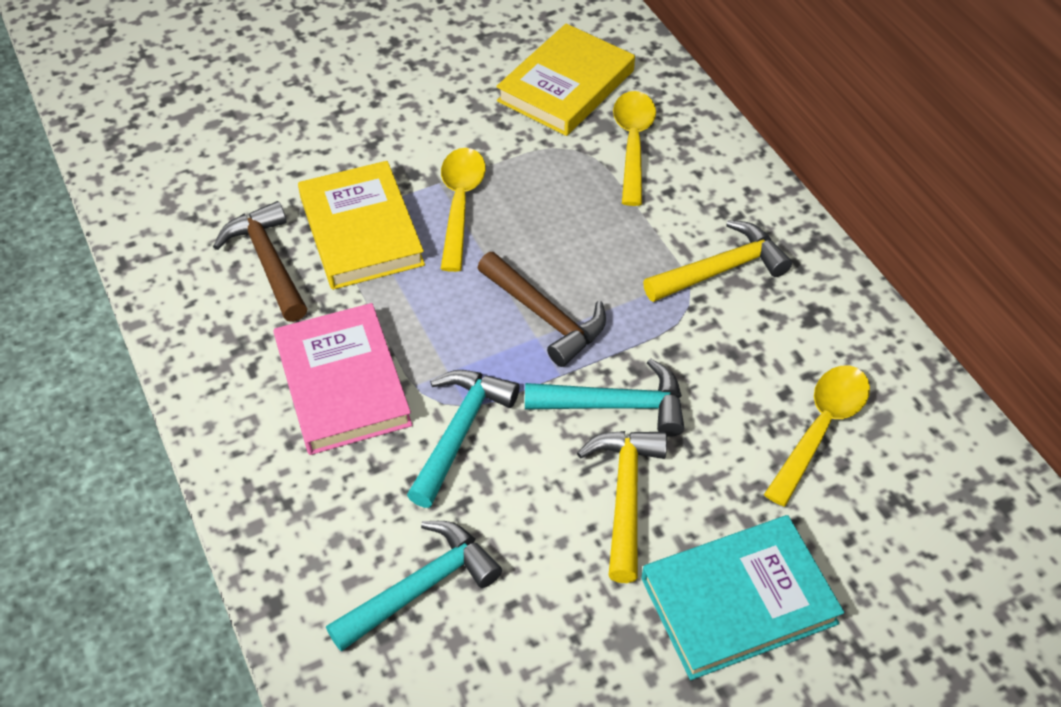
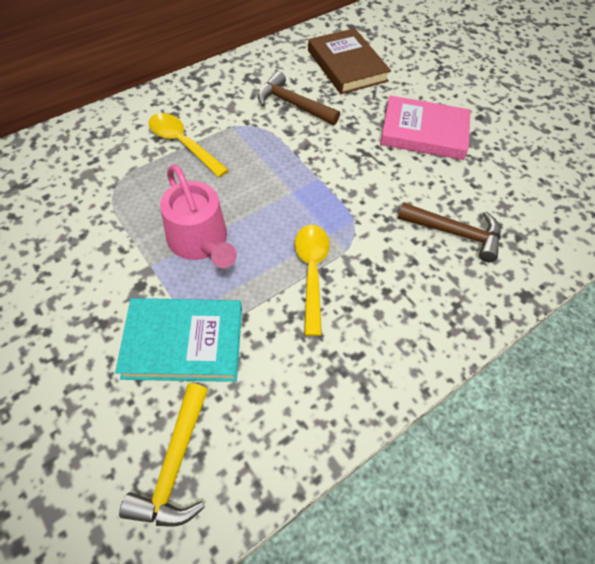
brown book: 0 -> 1
pink watering can: 0 -> 1
turquoise hammer: 3 -> 0
yellow book: 2 -> 0
yellow hammer: 2 -> 1
yellow spoon: 3 -> 2

